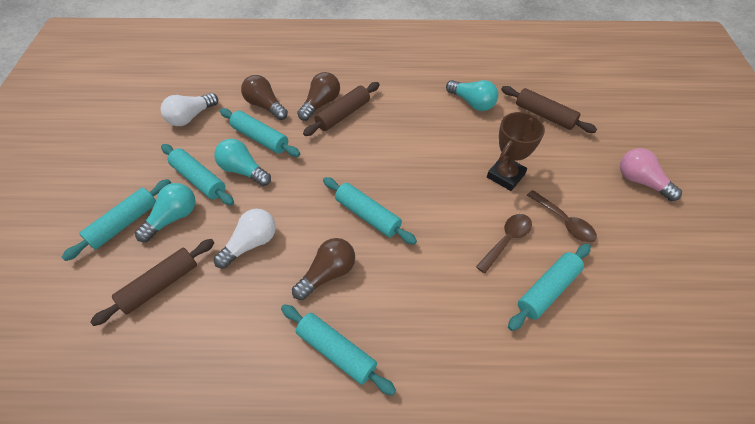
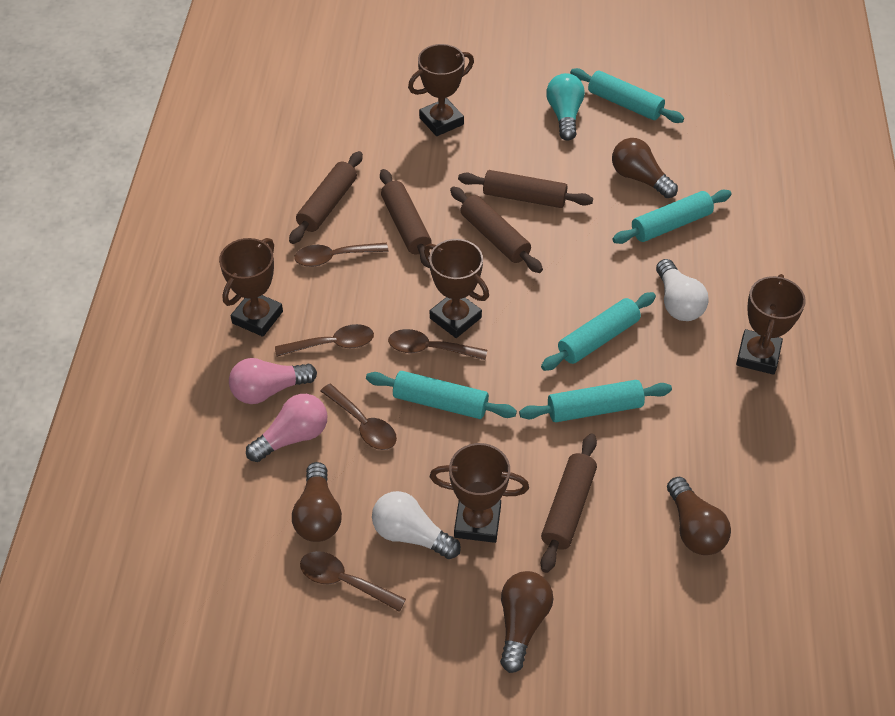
brown light bulb: 3 -> 4
brown rolling pin: 3 -> 5
brown spoon: 2 -> 5
brown trophy: 1 -> 5
pink light bulb: 1 -> 2
turquoise light bulb: 3 -> 1
turquoise rolling pin: 6 -> 5

